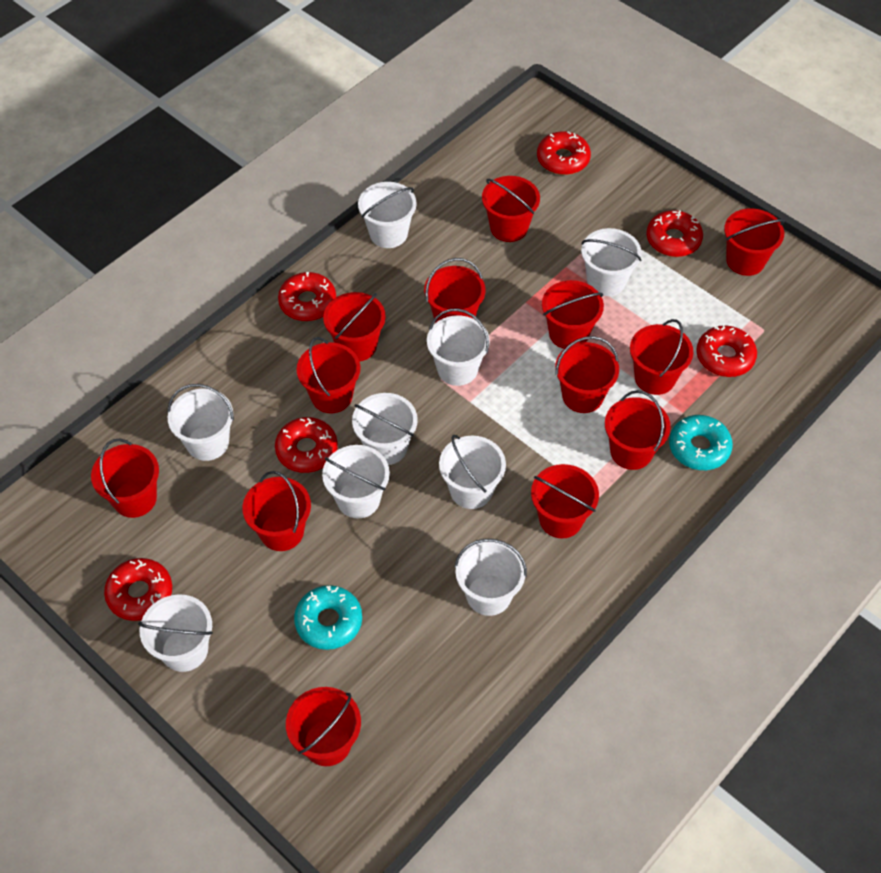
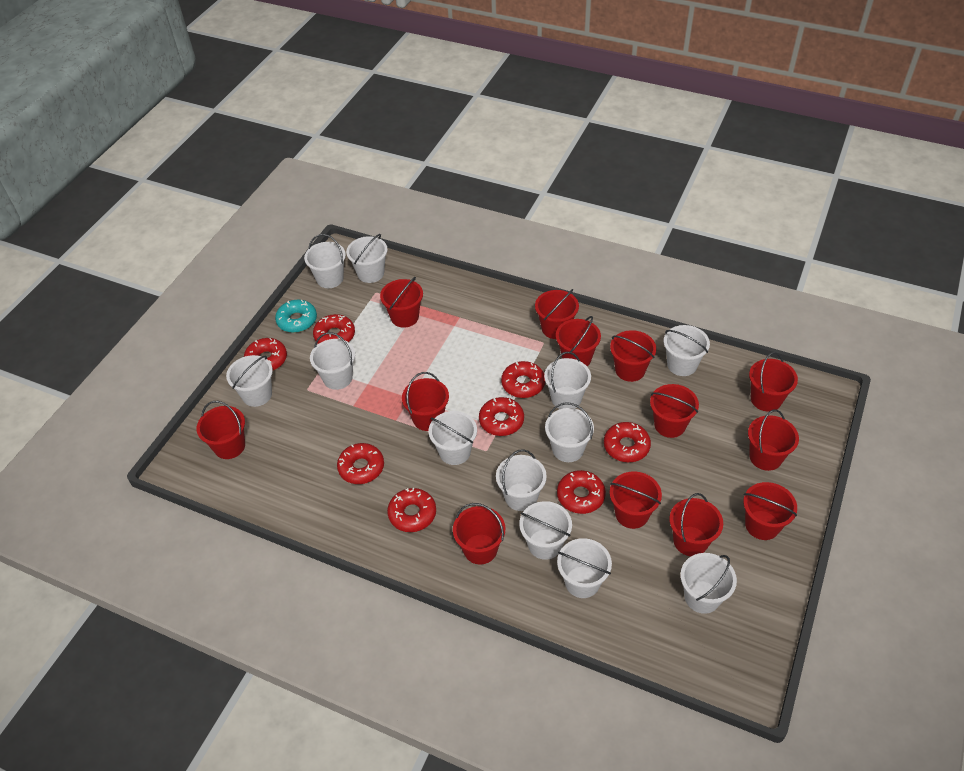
red donut: 6 -> 8
turquoise donut: 2 -> 1
white bucket: 9 -> 12

